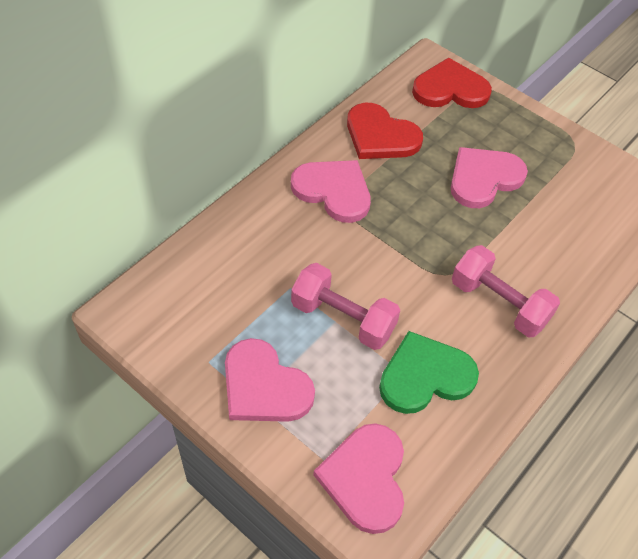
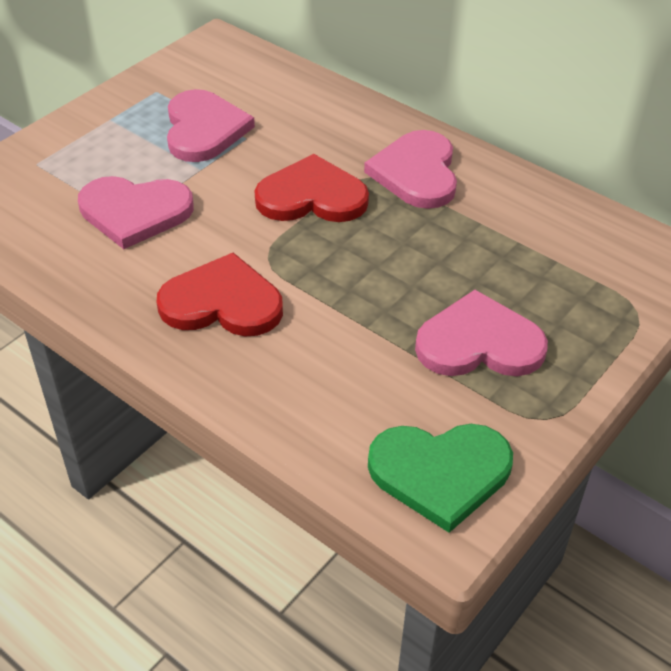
pink dumbbell: 2 -> 0

